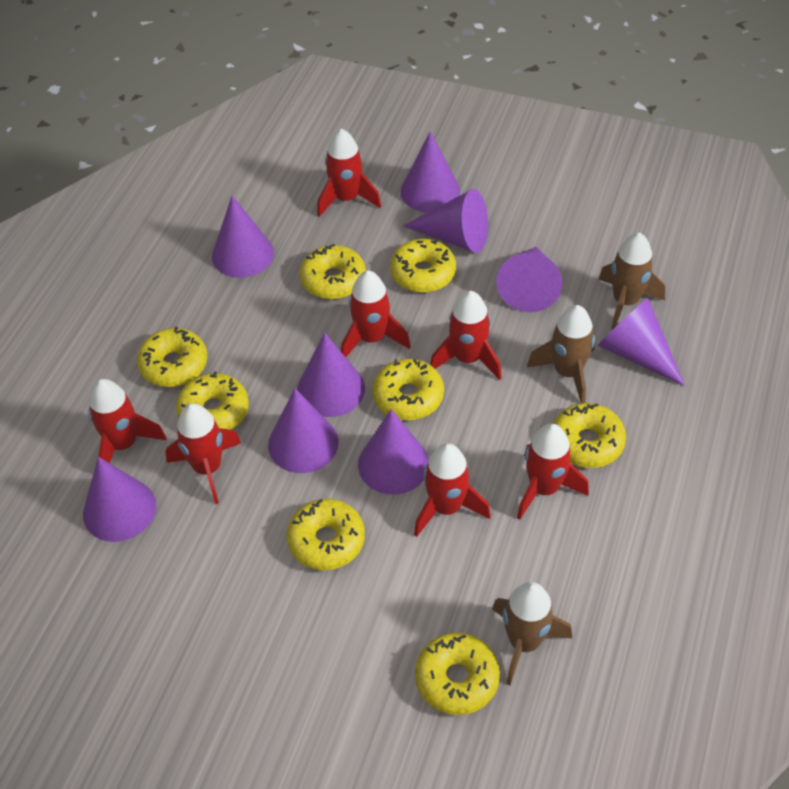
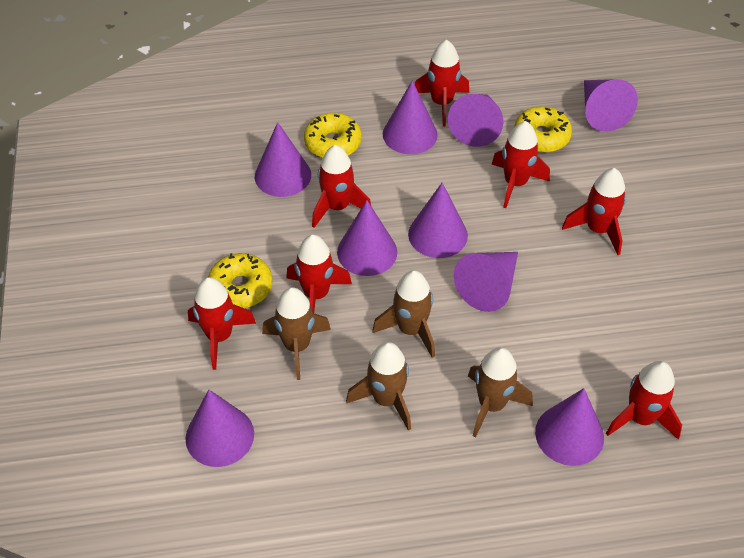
brown rocket: 3 -> 4
yellow donut: 8 -> 3

